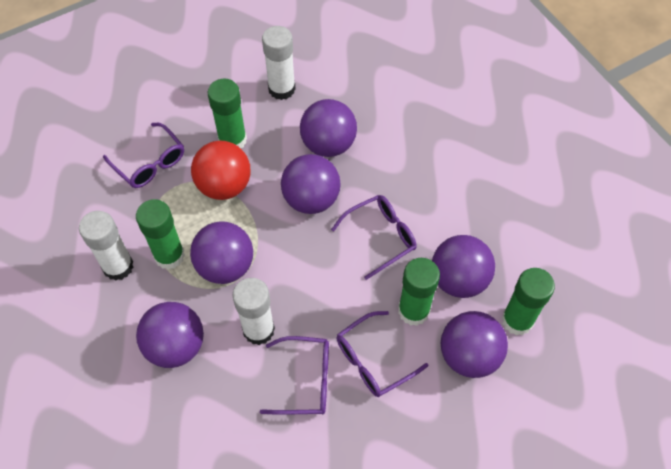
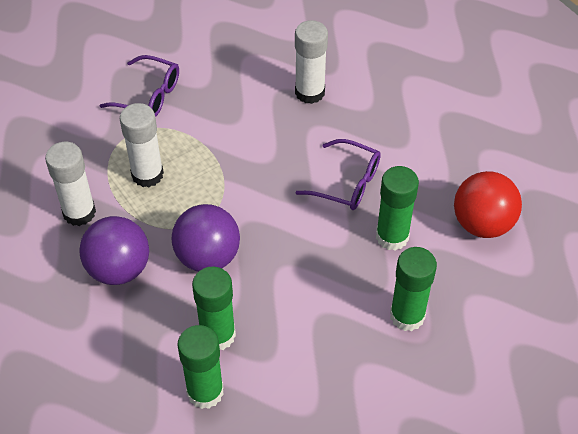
purple ball: 6 -> 2
purple glasses: 4 -> 2

